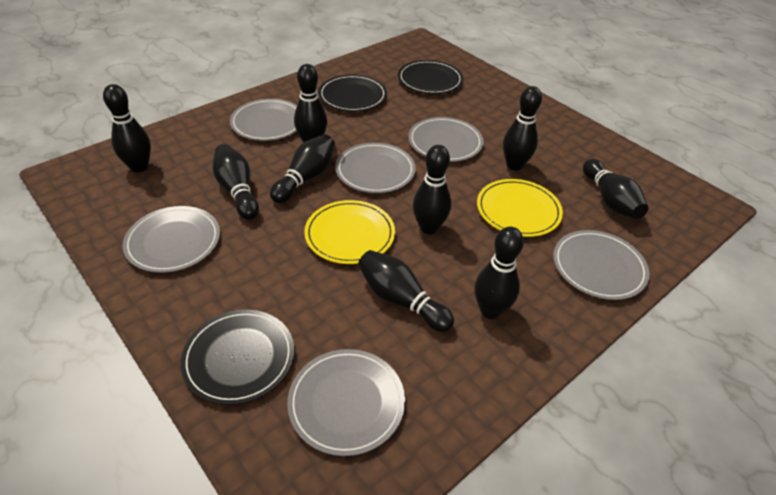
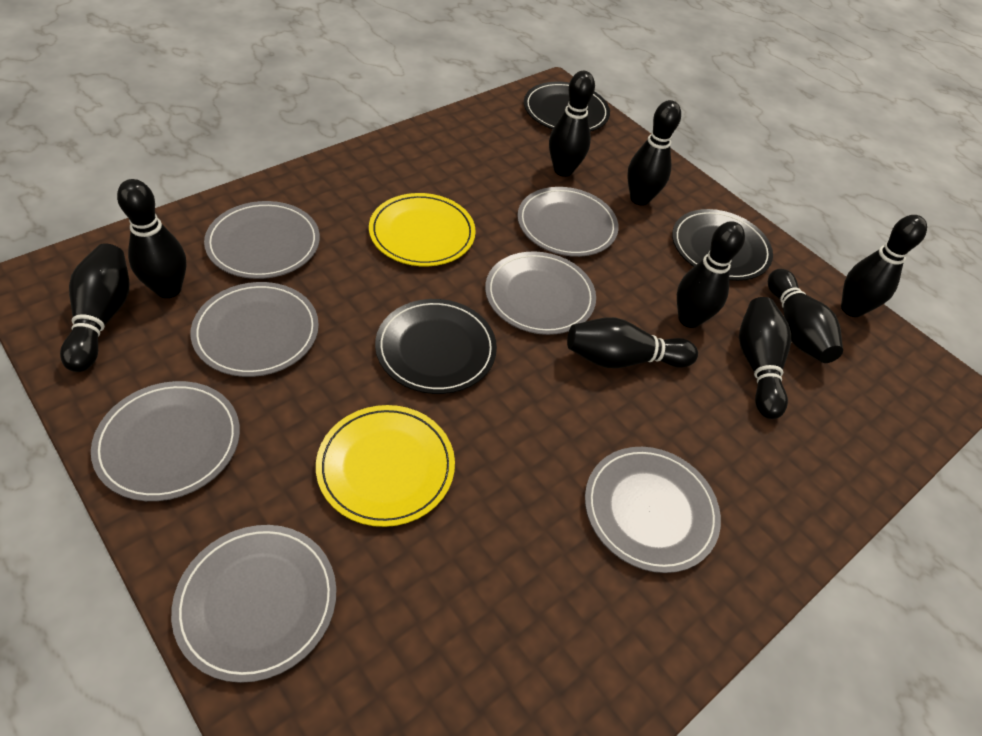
grey plate: 6 -> 7

